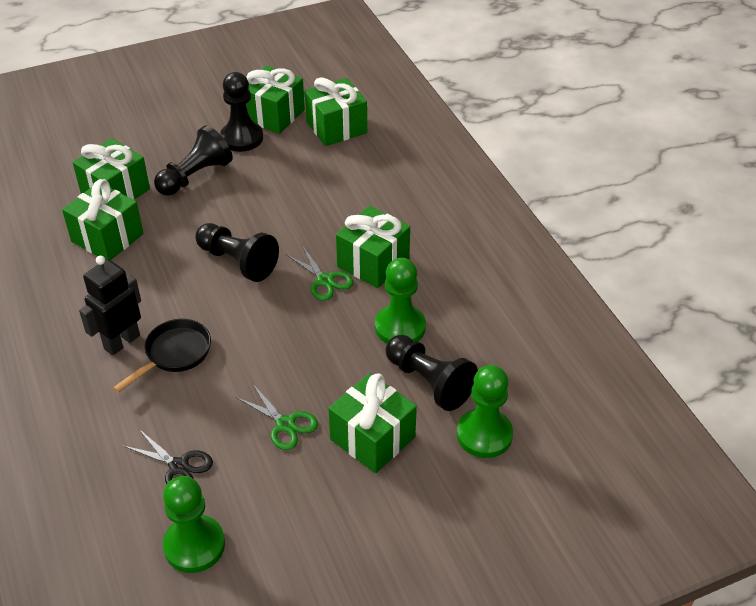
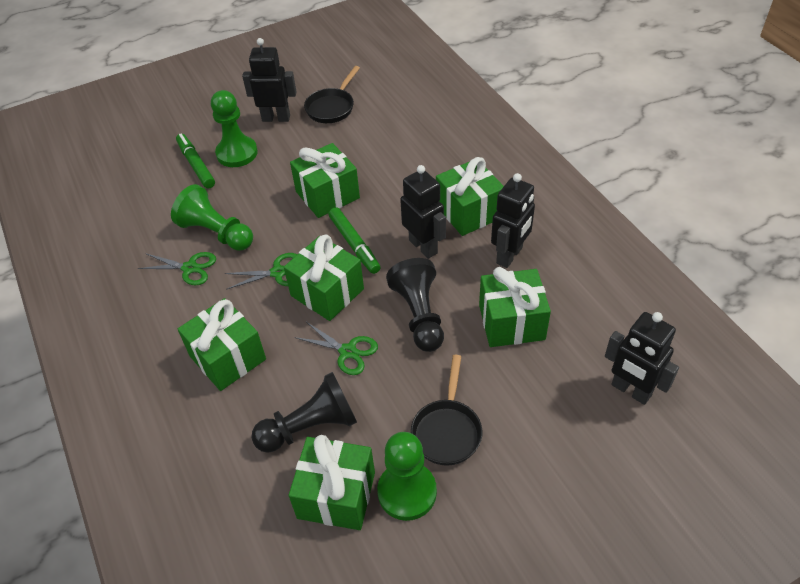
black pan: 1 -> 2
black pawn: 4 -> 2
black robot: 1 -> 4
black scissors: 1 -> 0
green marker: 0 -> 2
green scissors: 2 -> 3

